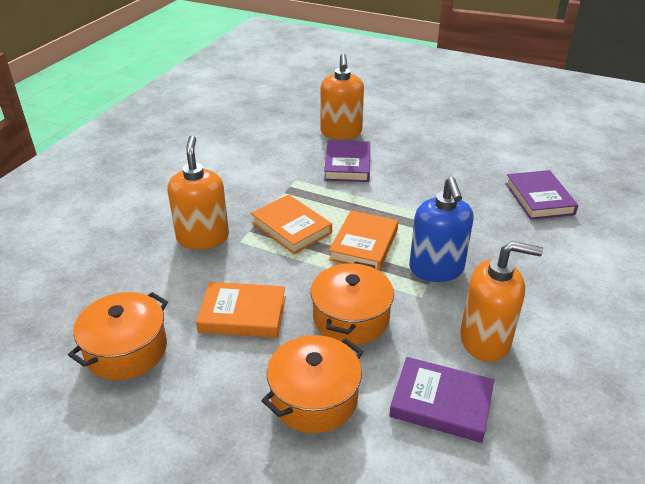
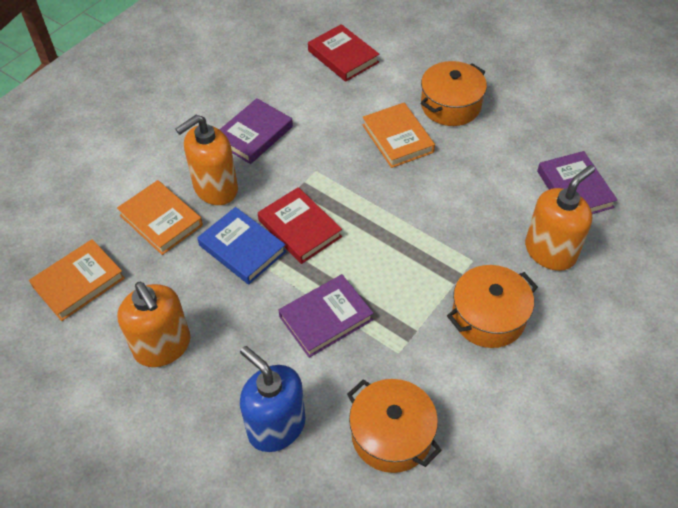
blue book: 0 -> 1
red book: 0 -> 2

